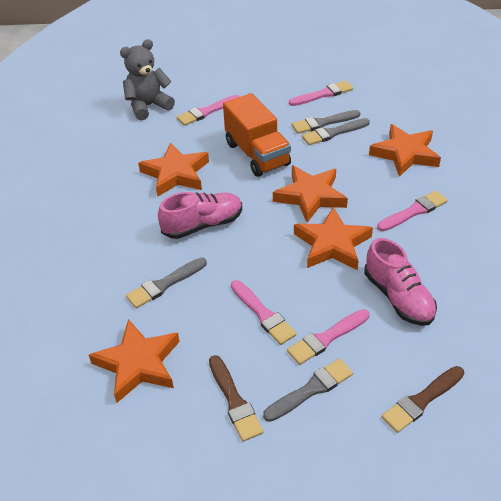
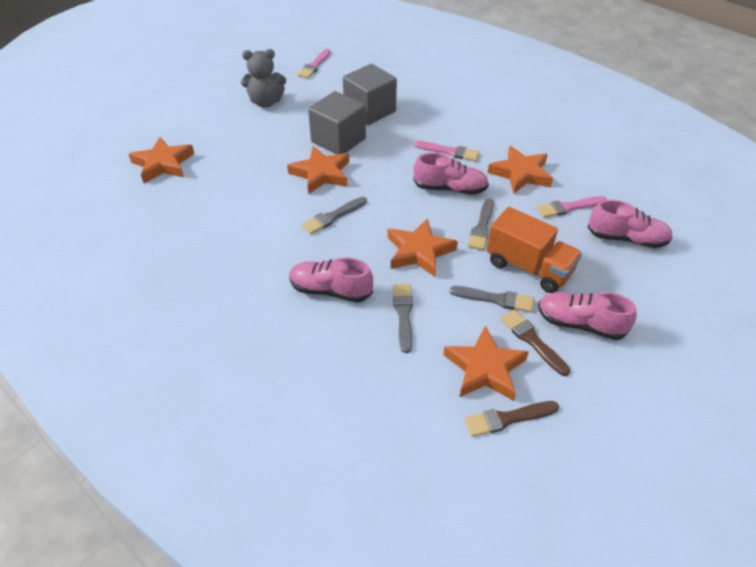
grey cube: 0 -> 2
pink brush: 5 -> 3
pink shoe: 2 -> 4

